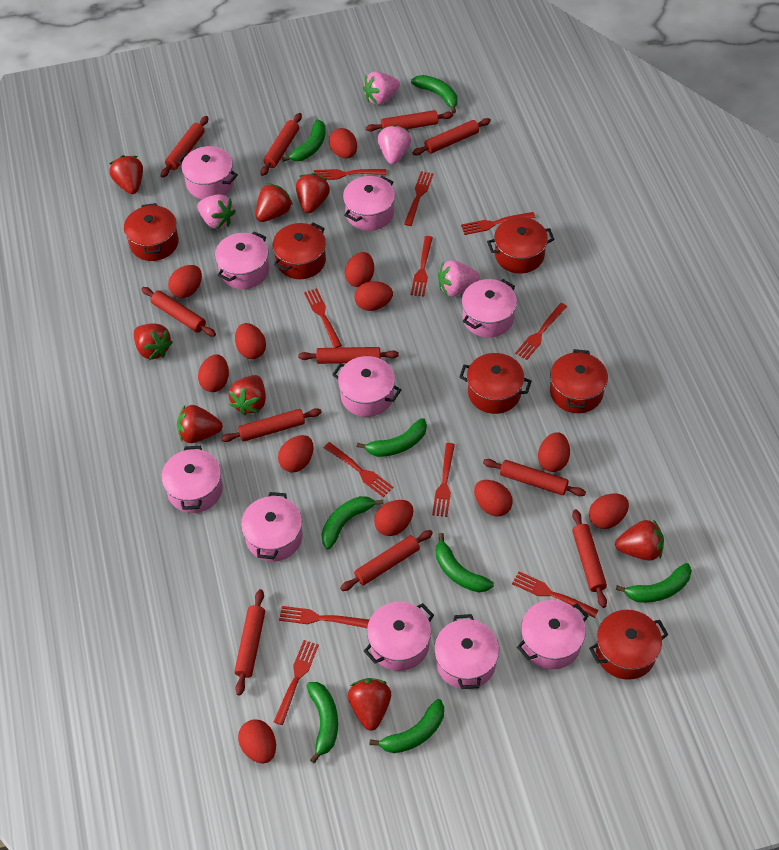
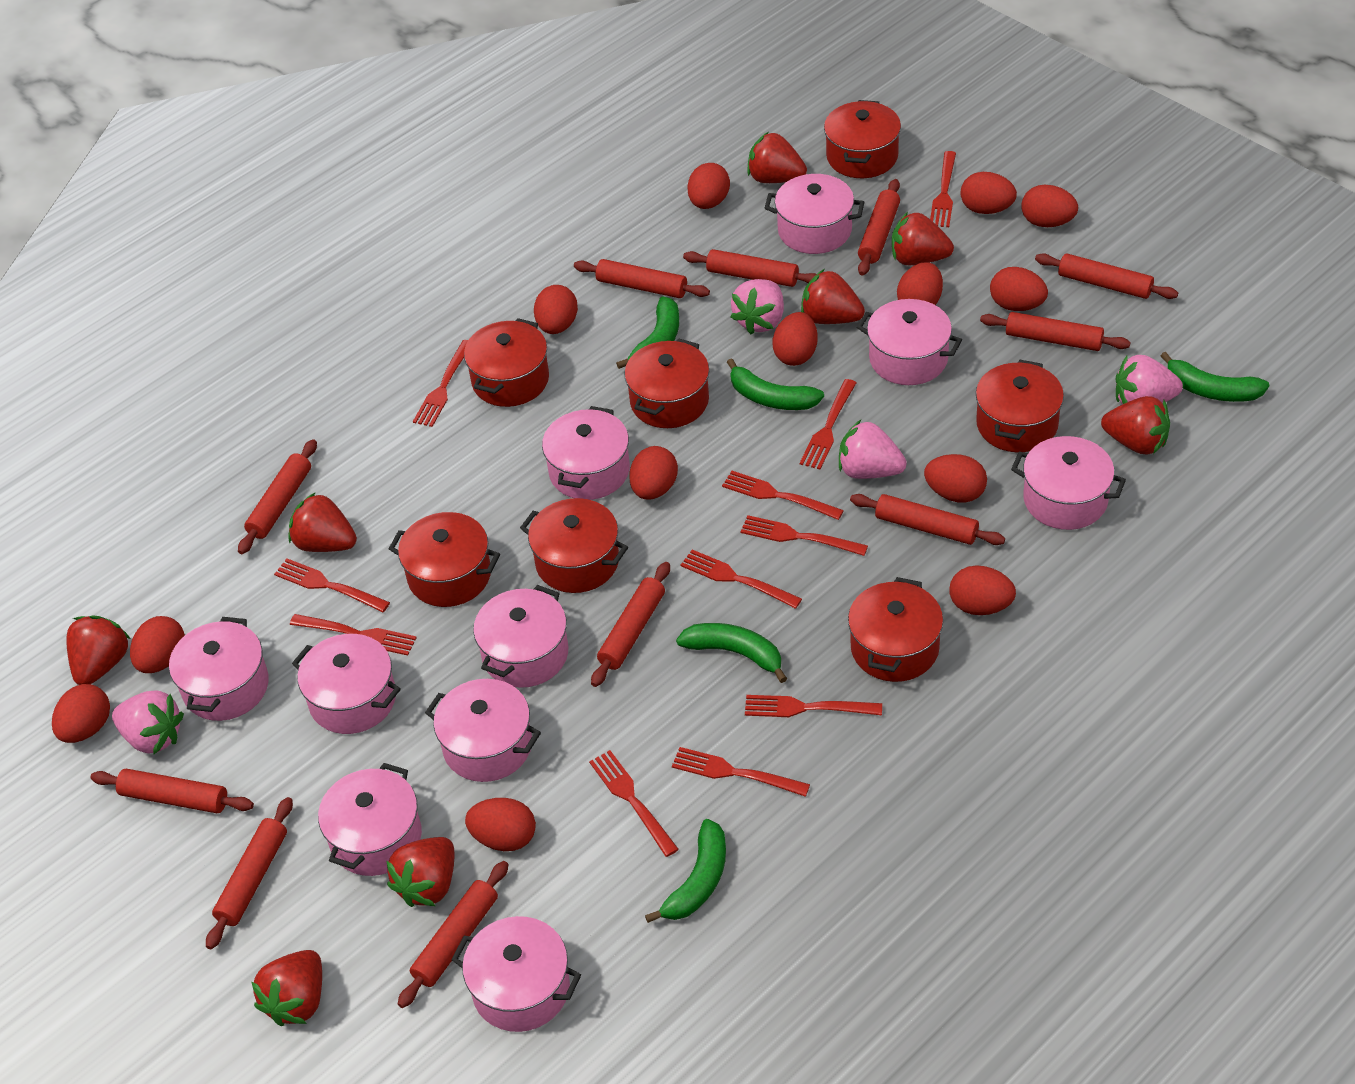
green banana: 8 -> 5
red egg: 12 -> 13
red pot: 6 -> 7

